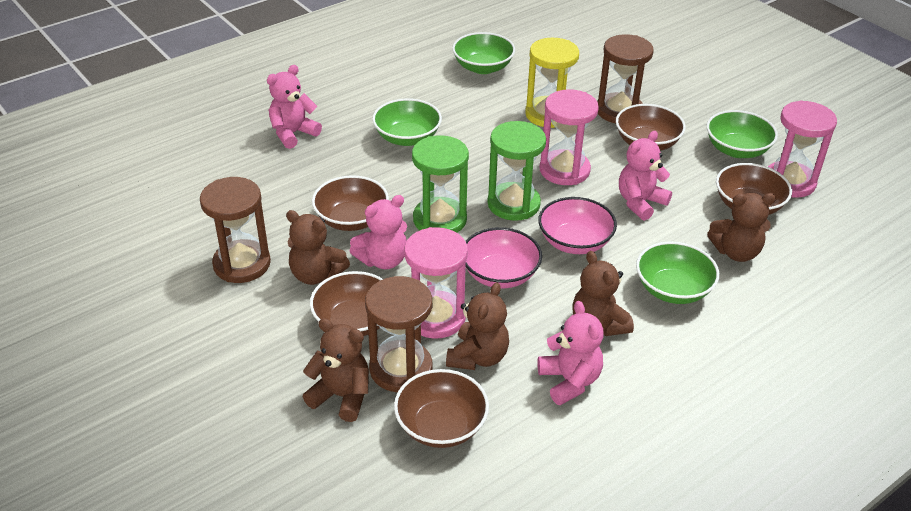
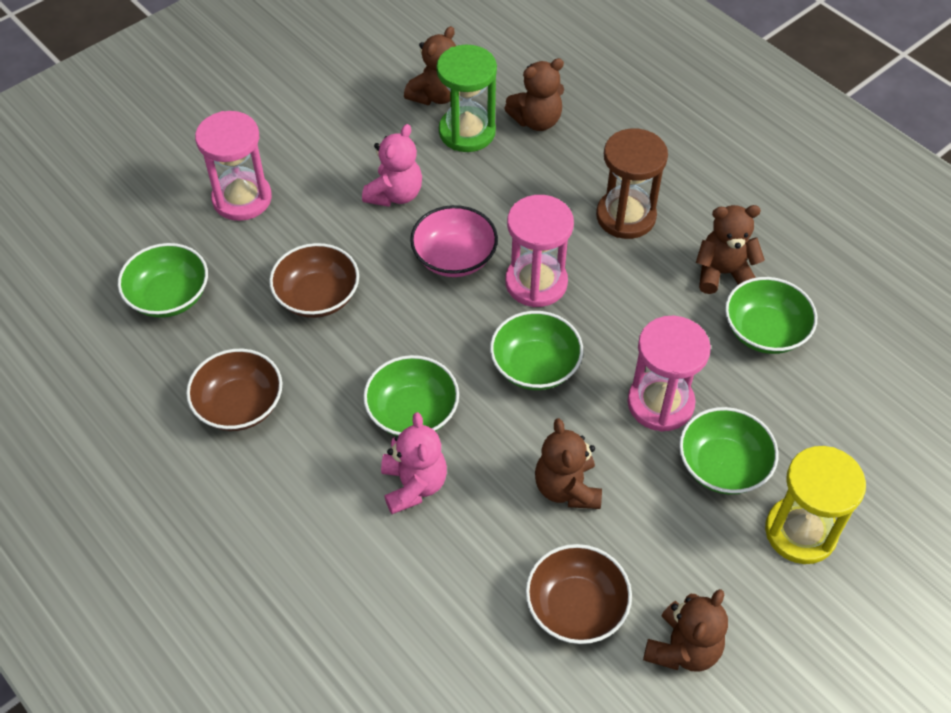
brown bowl: 5 -> 3
brown hourglass: 3 -> 1
green bowl: 4 -> 5
green hourglass: 2 -> 1
pink bowl: 2 -> 1
pink teddy bear: 4 -> 2

